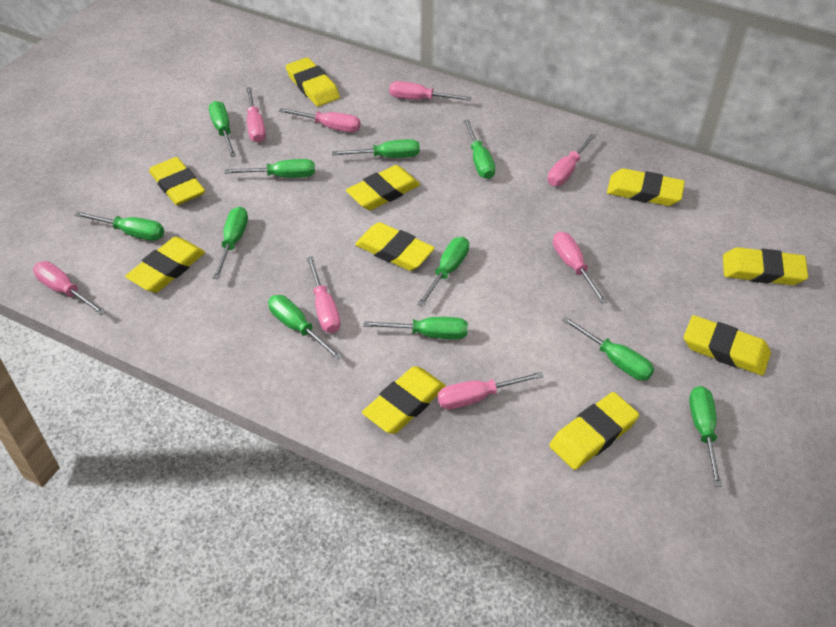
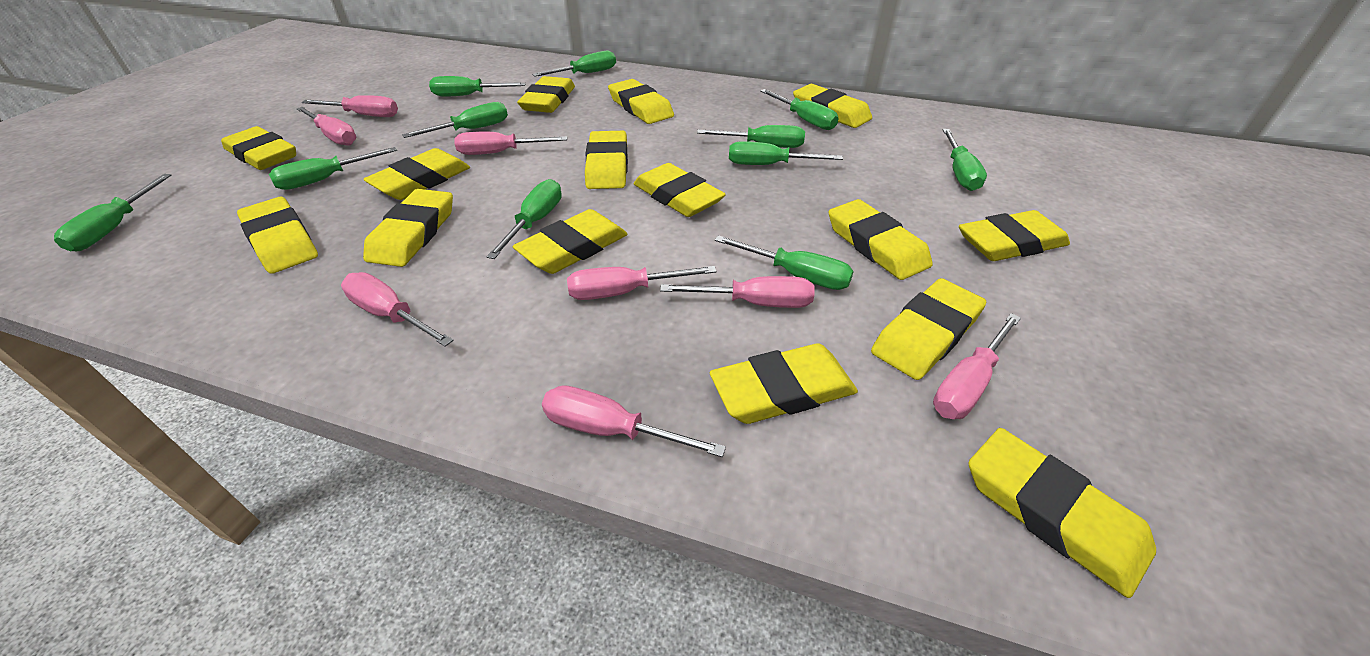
yellow eraser: 10 -> 15

